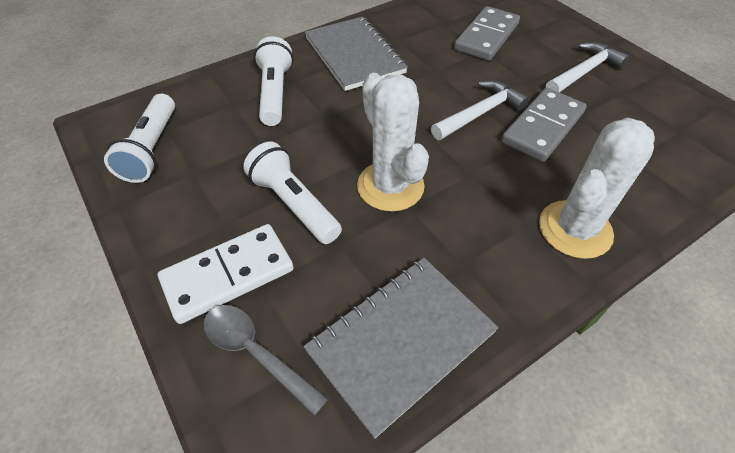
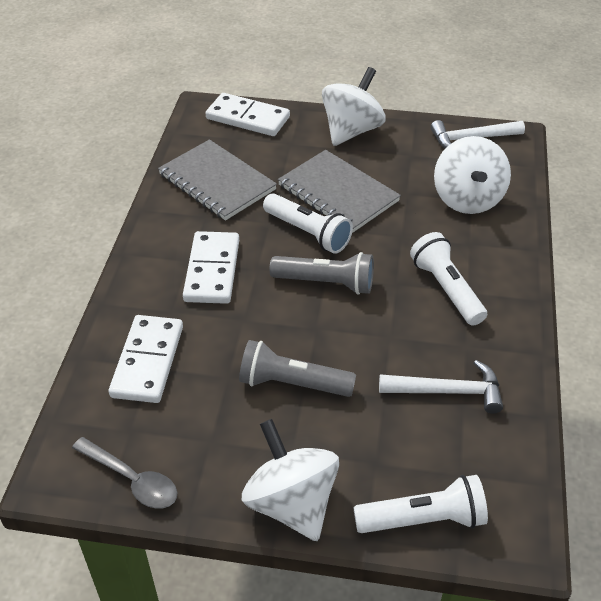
grey domino: 2 -> 0
grey flashlight: 0 -> 2
white cactus: 2 -> 0
white domino: 1 -> 3
white spinning top: 0 -> 3

